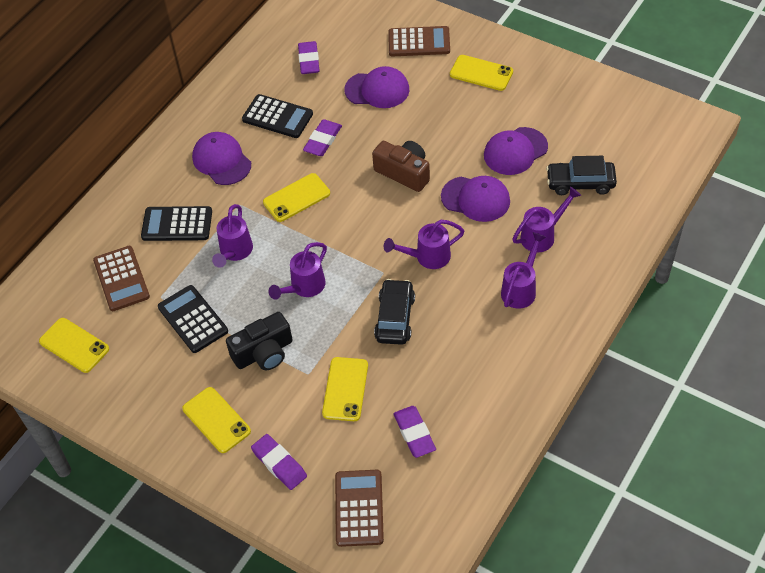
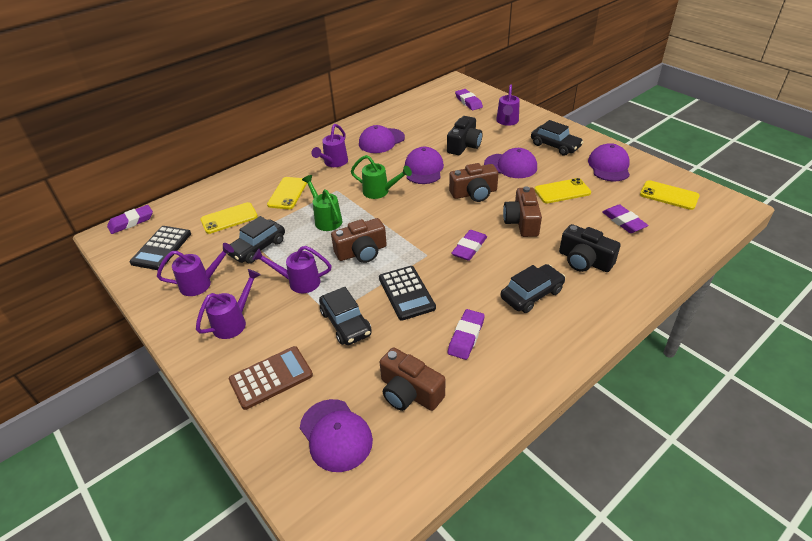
black calculator: 3 -> 2
black camera: 1 -> 2
black car: 2 -> 4
brown calculator: 3 -> 1
brown camera: 1 -> 4
green watering can: 0 -> 2
purple cap: 4 -> 5
purple eraser: 4 -> 5
yellow phone: 5 -> 4

